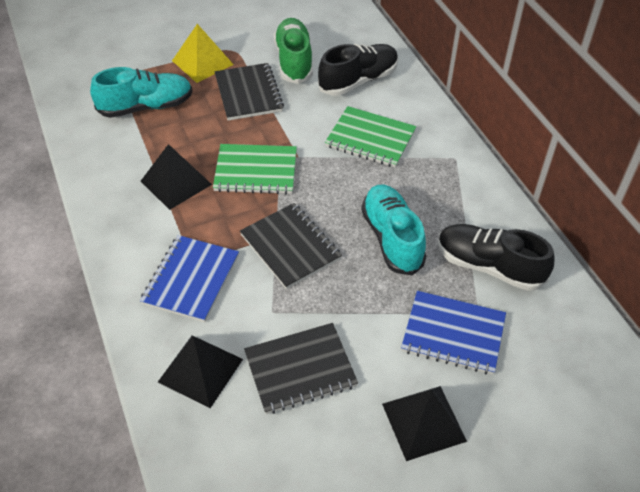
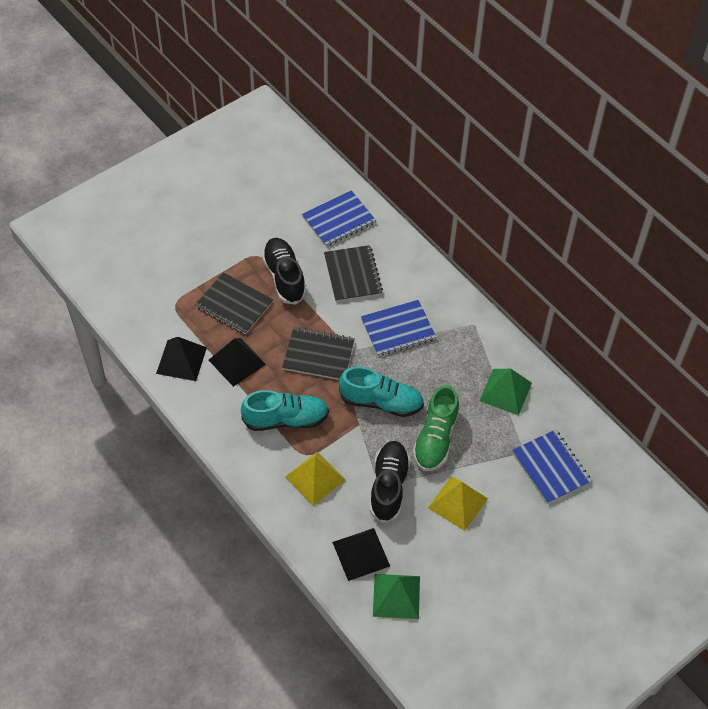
blue notebook: 2 -> 3
green notebook: 2 -> 0
green pyramid: 0 -> 2
yellow pyramid: 1 -> 2

